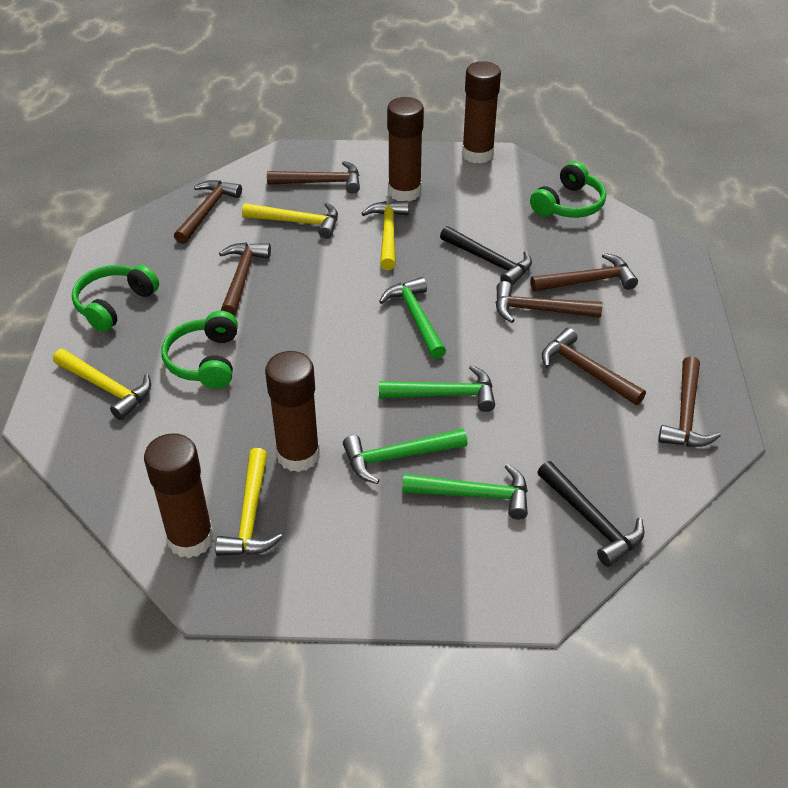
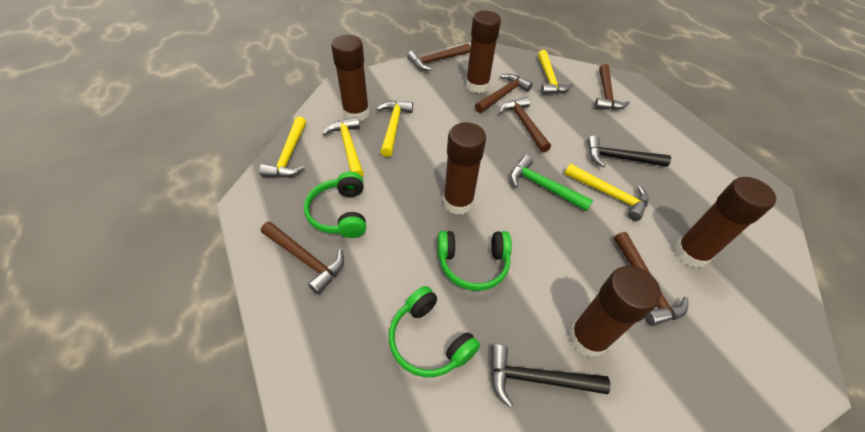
brown glue stick: 4 -> 5
brown hammer: 7 -> 6
green hammer: 4 -> 1
yellow hammer: 4 -> 5

